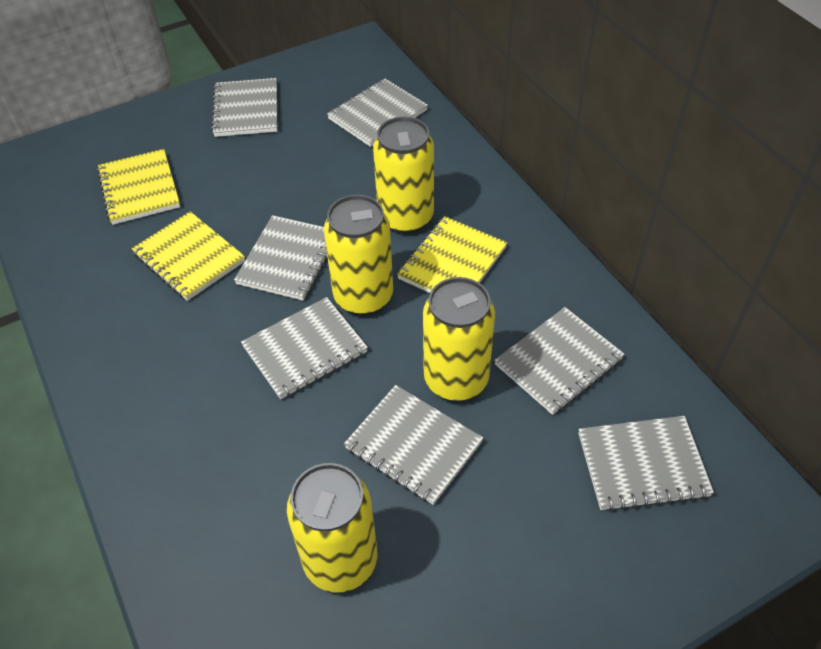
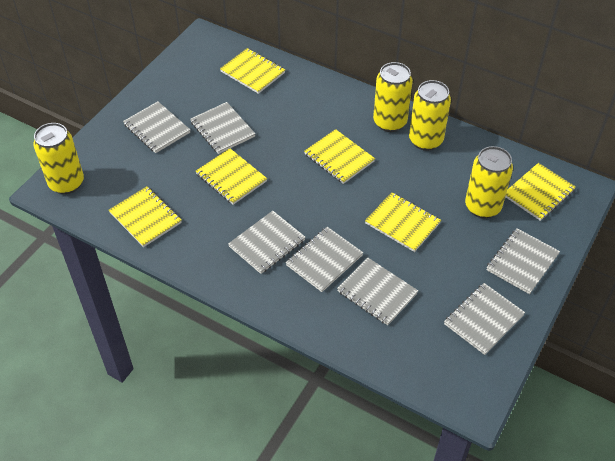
yellow notebook: 3 -> 6

